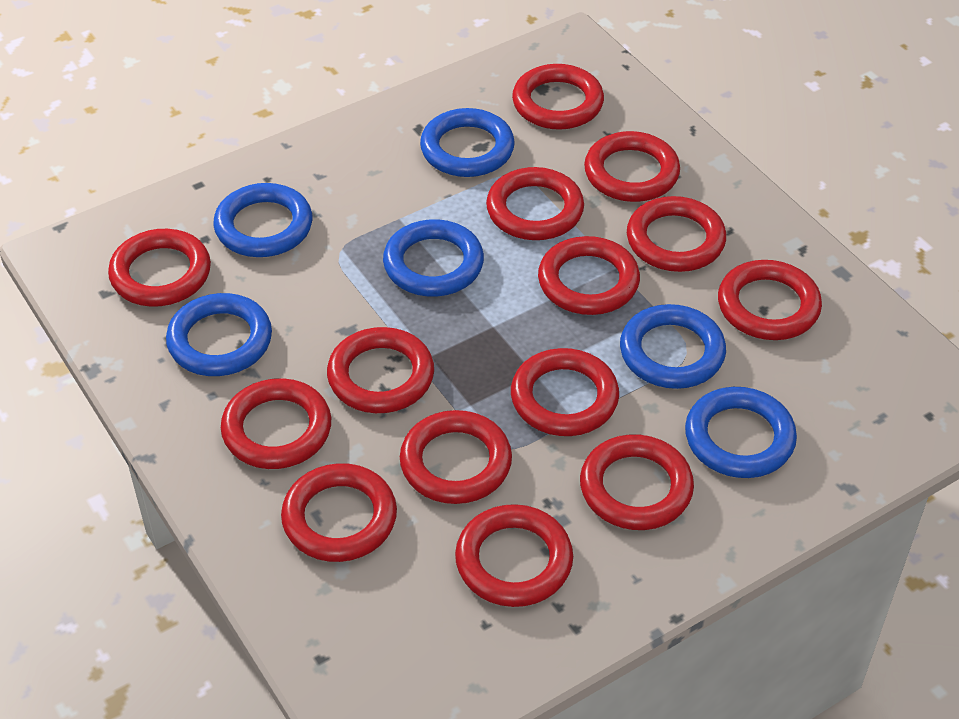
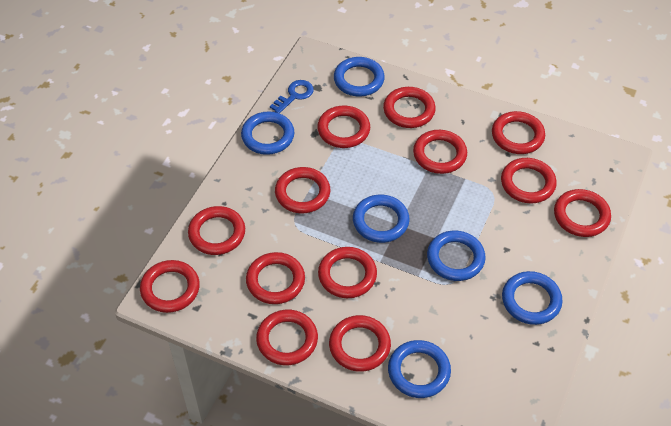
blue key: 0 -> 1
red ring: 14 -> 13

